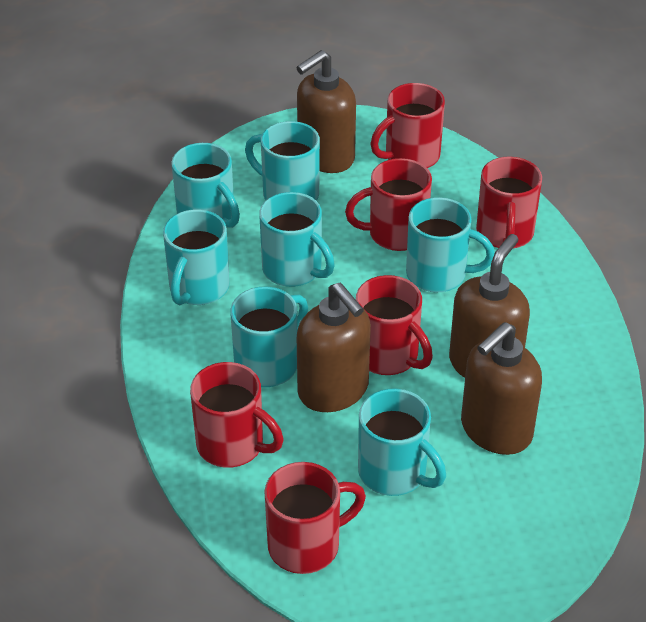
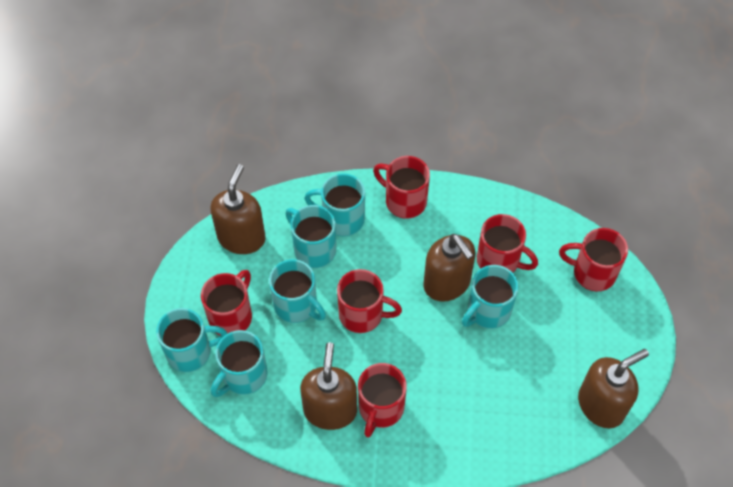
turquoise mug: 7 -> 6

